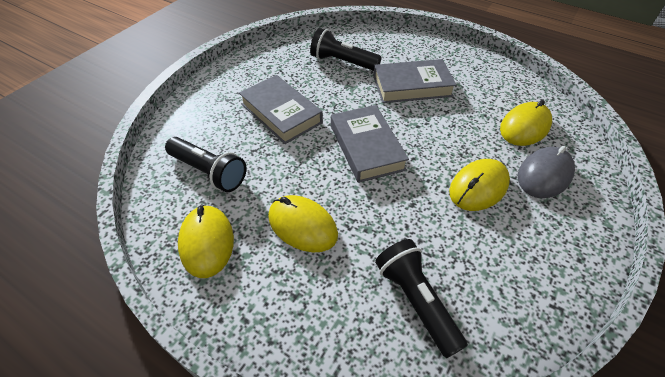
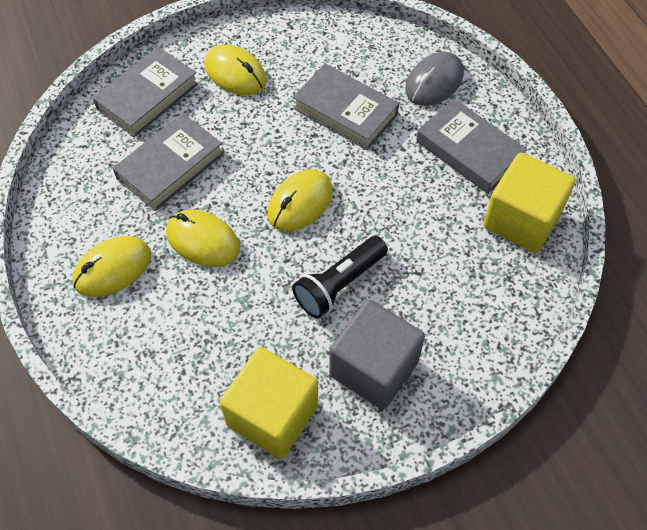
black flashlight: 3 -> 1
grey book: 3 -> 4
grey cube: 0 -> 1
yellow cube: 0 -> 2

